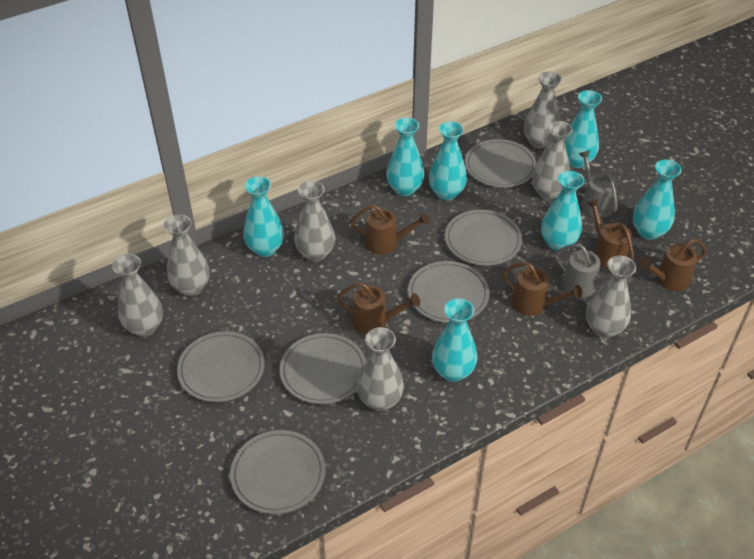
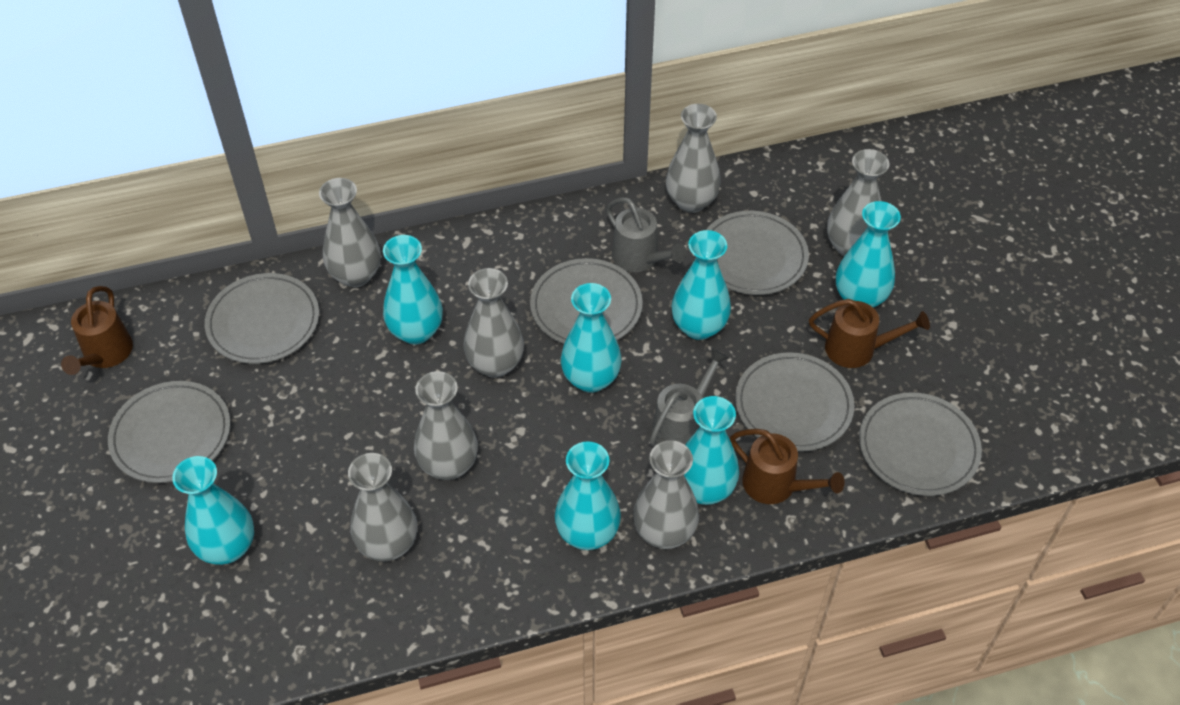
brown watering can: 5 -> 3

